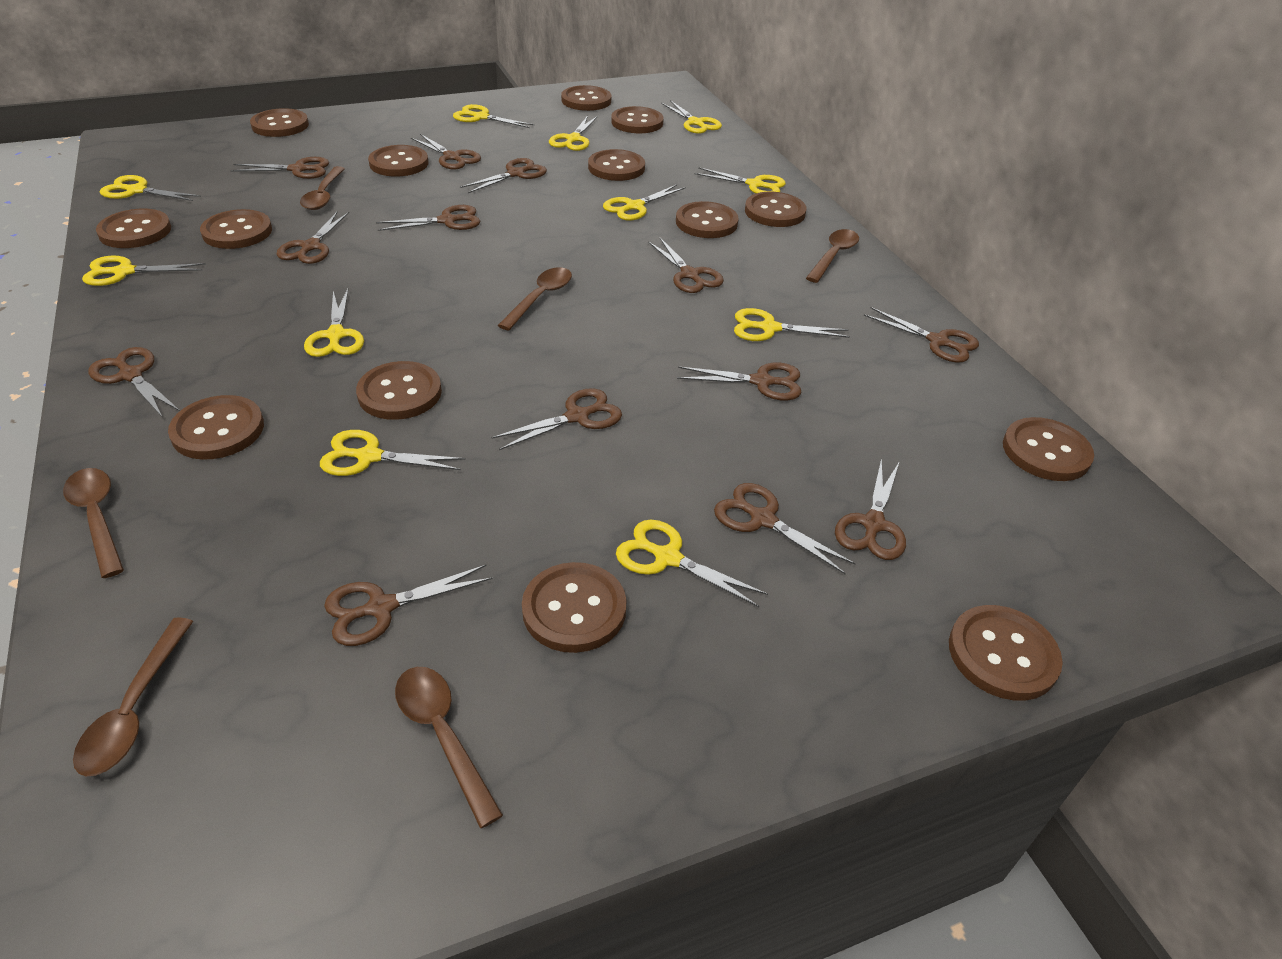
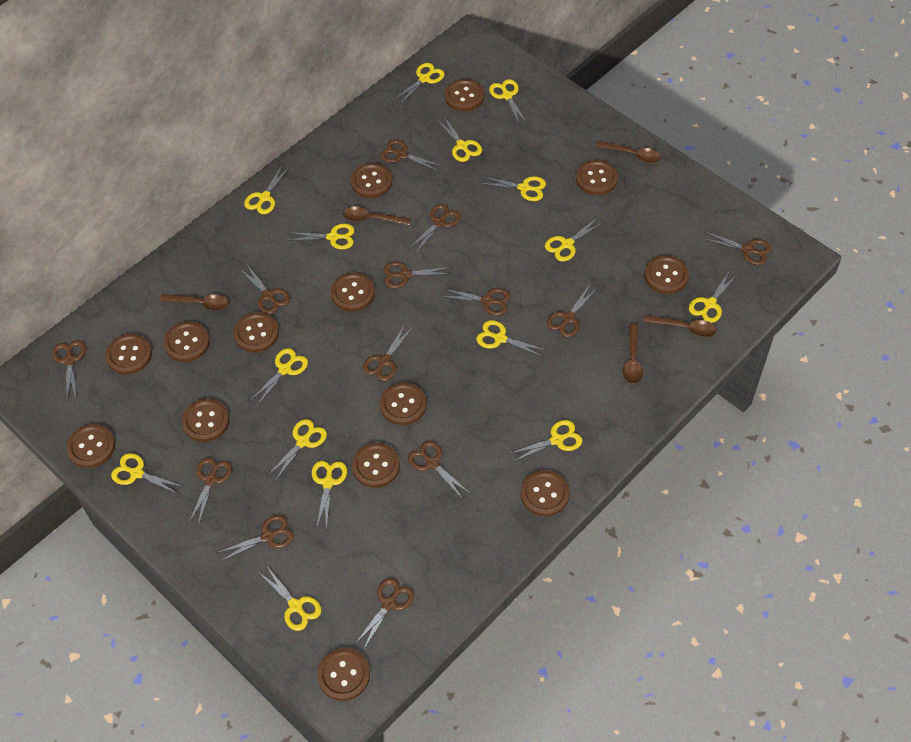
brown spoon: 6 -> 5
yellow scissors: 11 -> 15

